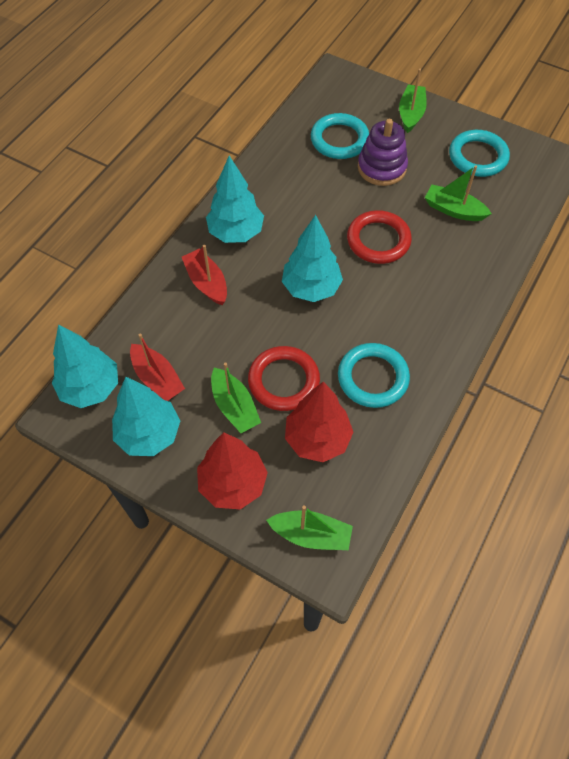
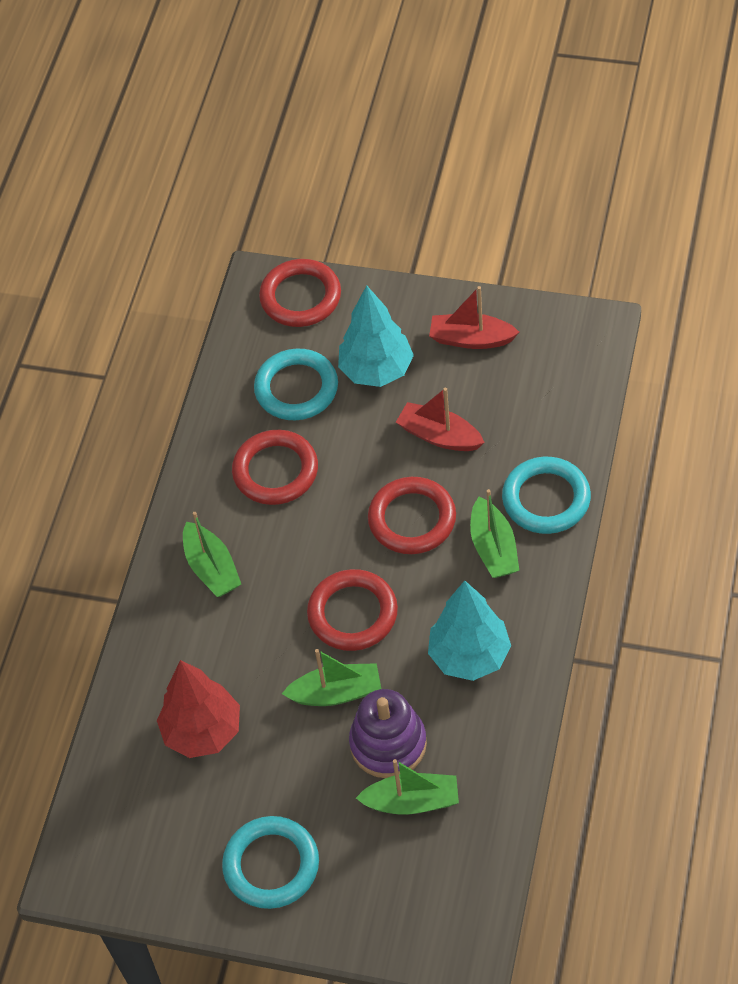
red ring: 2 -> 4
red tree: 2 -> 1
turquoise tree: 4 -> 2

